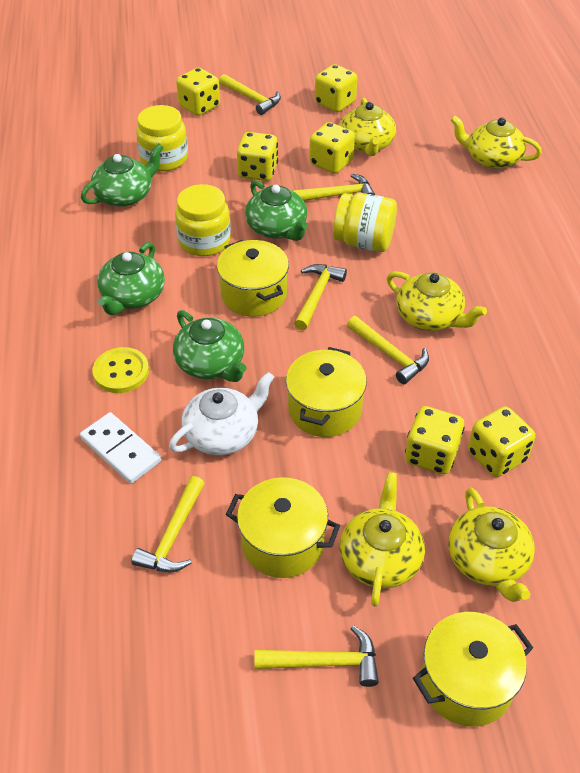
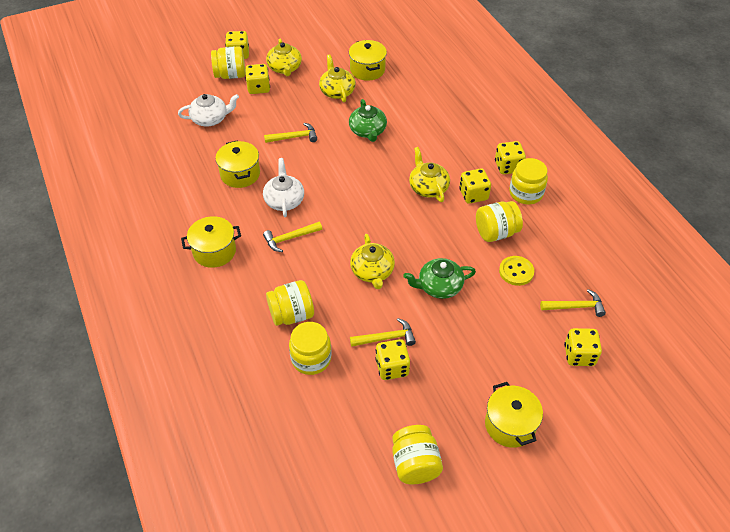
green teapot: 4 -> 2
white domino: 1 -> 0
white teapot: 1 -> 2
yellow hammer: 6 -> 4
yellow jar: 3 -> 6
yellow teapot: 5 -> 4

